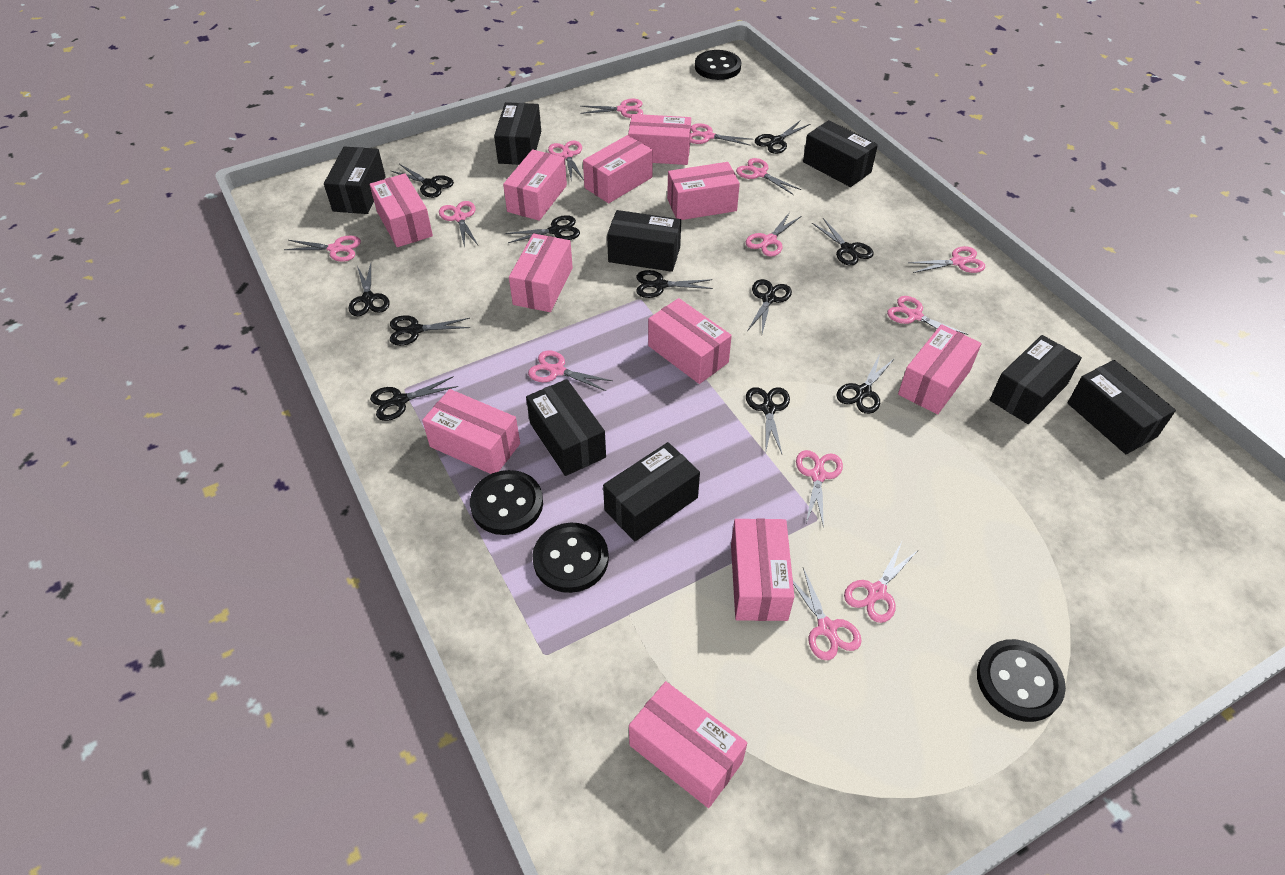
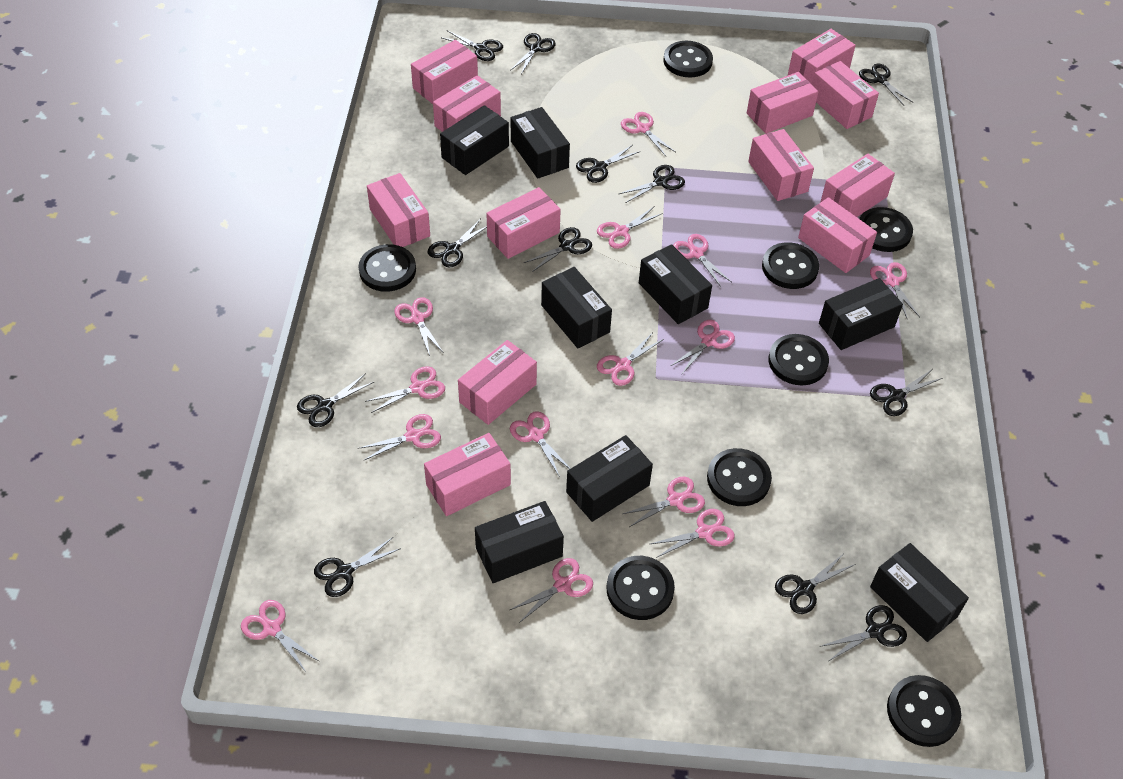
black button: 4 -> 8
black scissors: 11 -> 12
pink box: 11 -> 12
pink scissors: 13 -> 14

